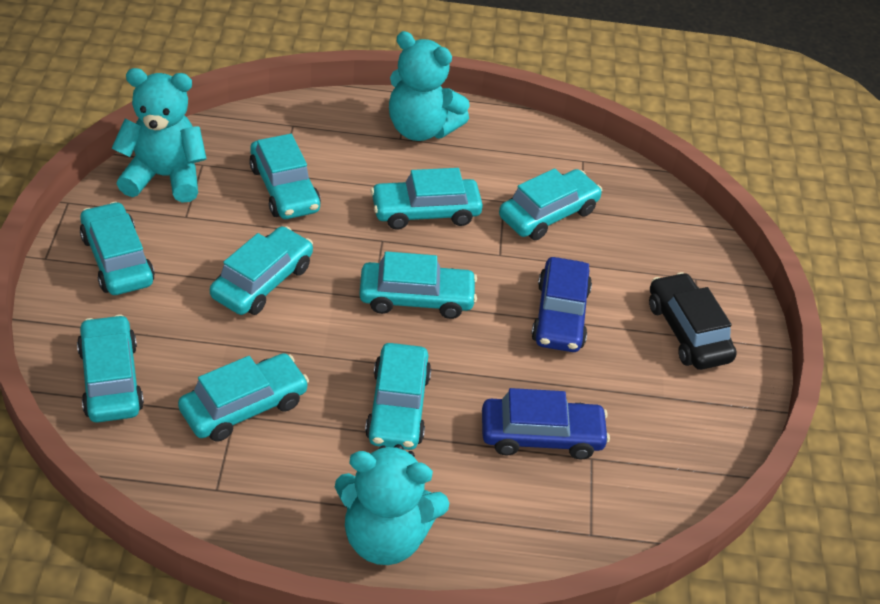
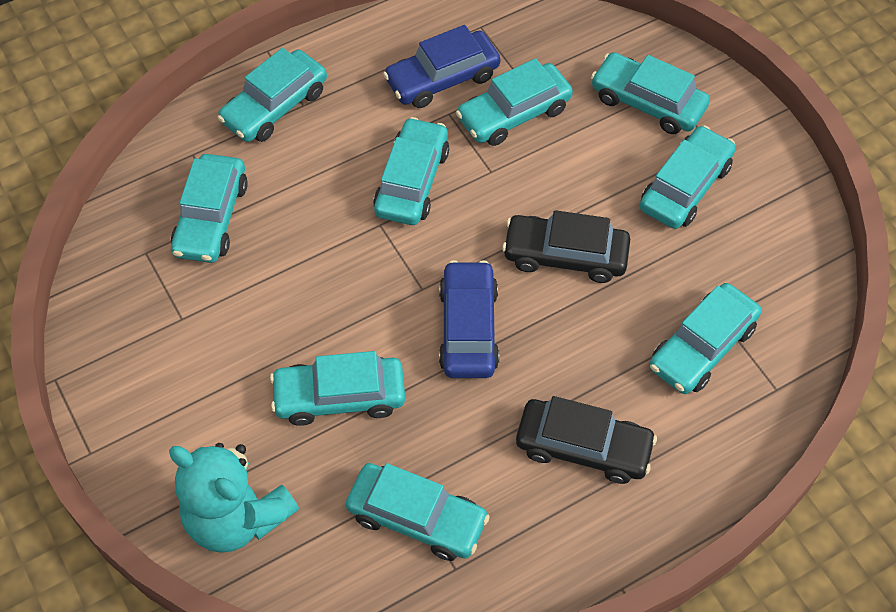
black car: 1 -> 2
turquoise teddy bear: 3 -> 1

